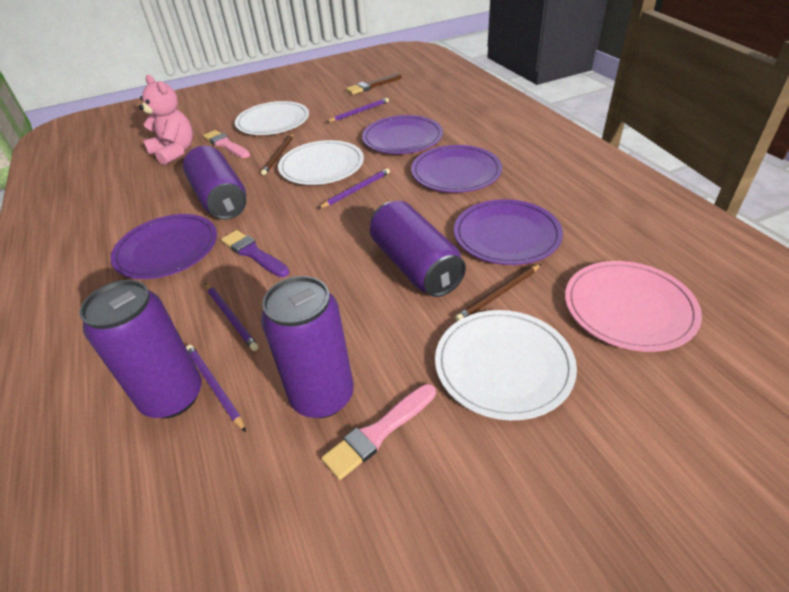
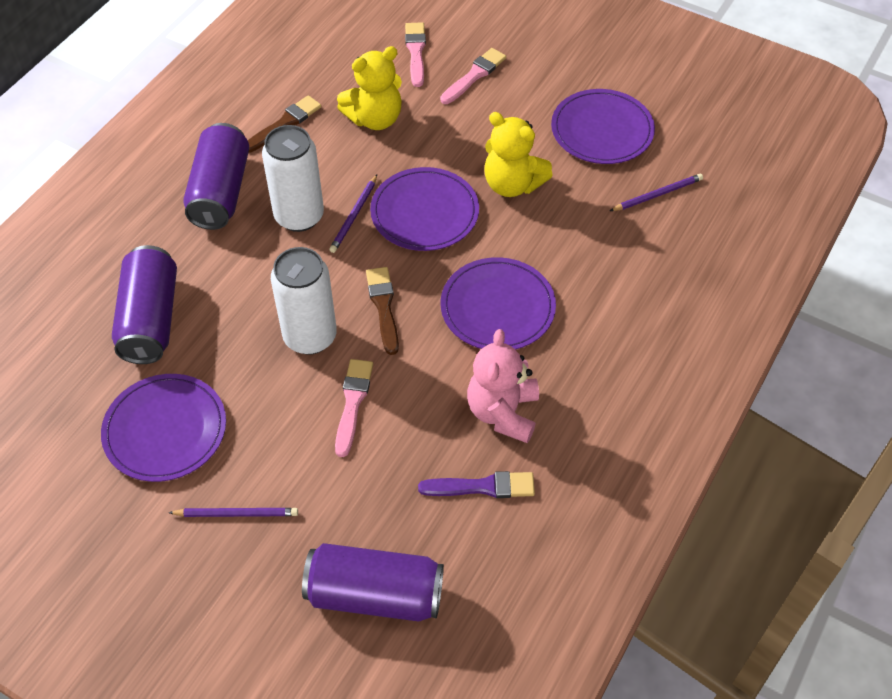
brown brush: 1 -> 2
brown pencil: 2 -> 0
pink brush: 2 -> 3
pink plate: 1 -> 0
purple can: 4 -> 3
purple pencil: 4 -> 3
white can: 0 -> 2
white plate: 3 -> 0
yellow teddy bear: 0 -> 2

